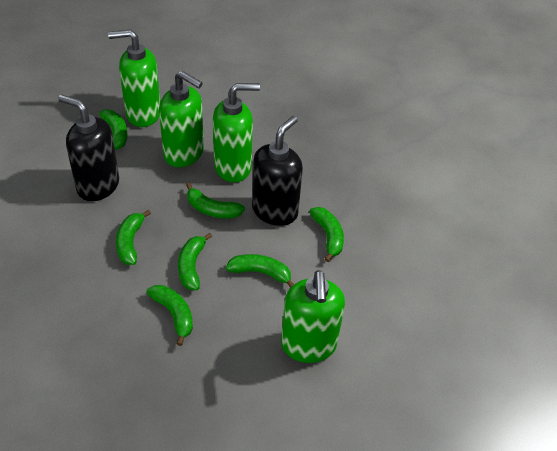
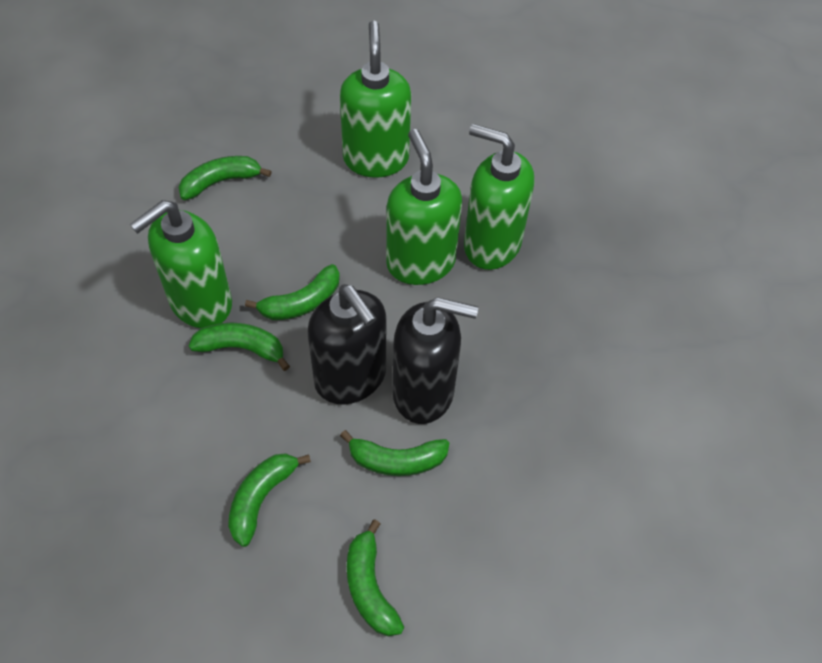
green banana: 7 -> 6

